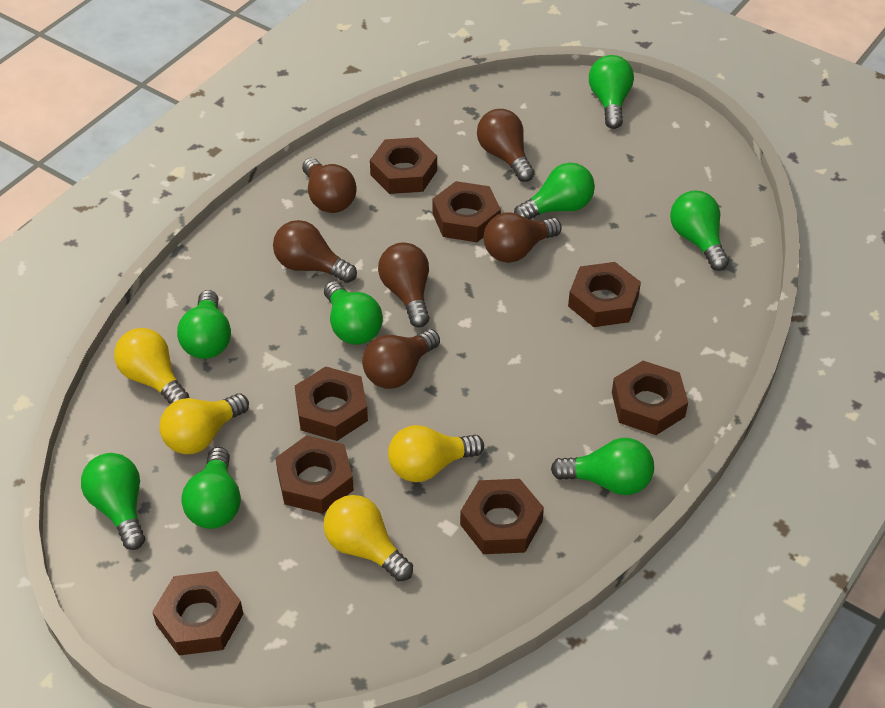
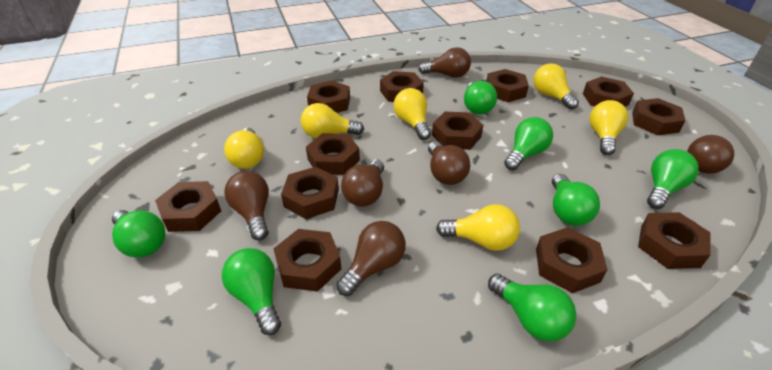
brown nut: 8 -> 12
green light bulb: 8 -> 7
yellow light bulb: 4 -> 6

